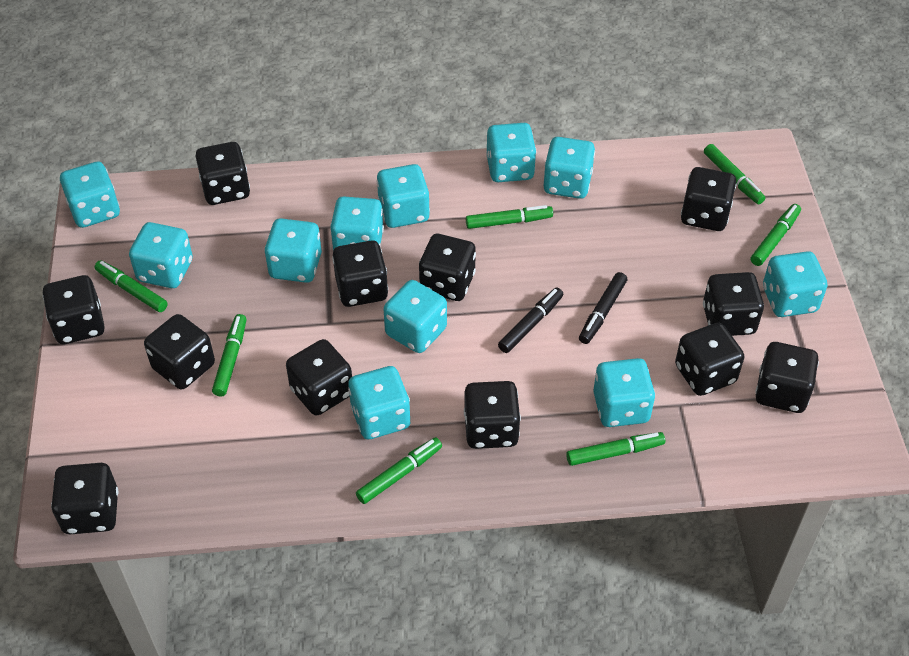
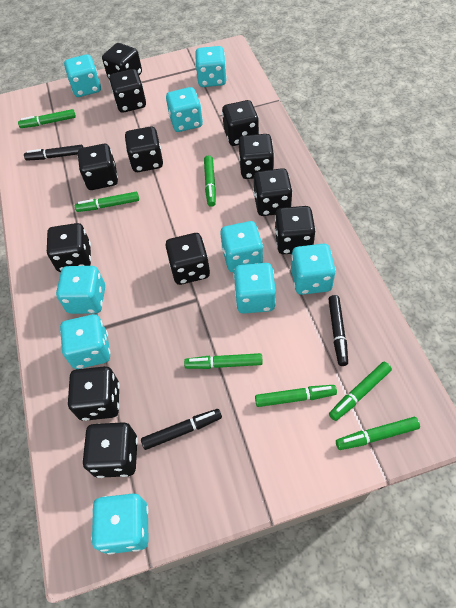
black marker: 2 -> 3
turquoise dice: 11 -> 9

